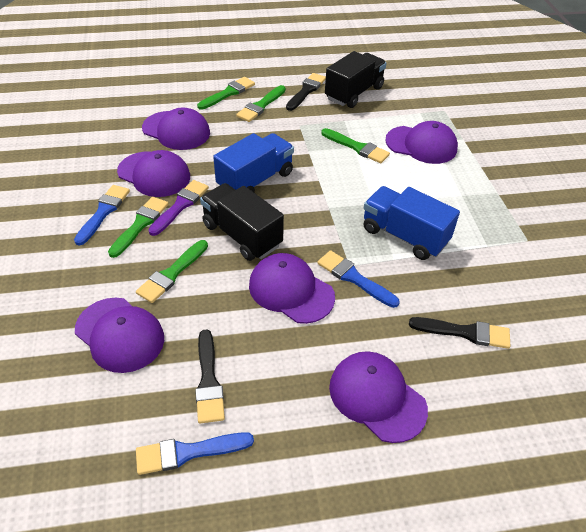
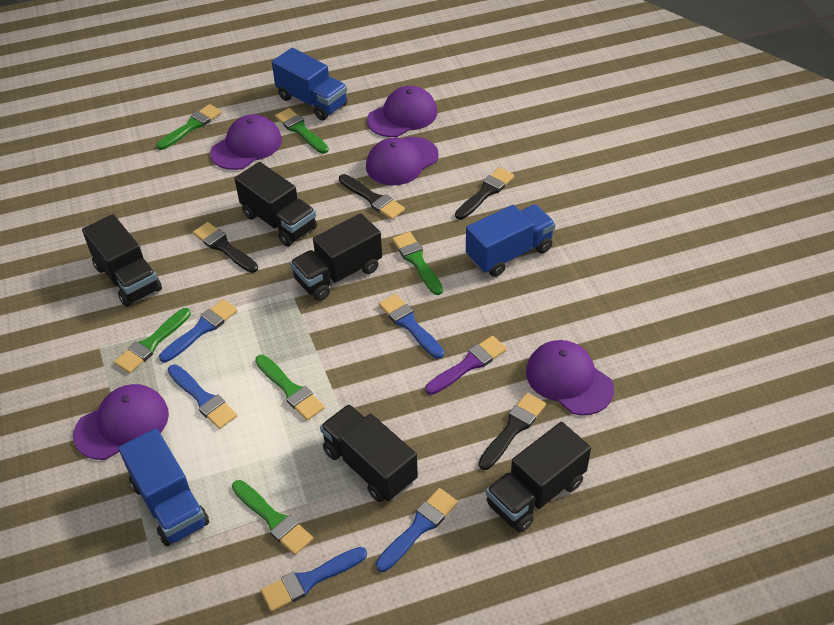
black brush: 3 -> 4
black truck: 2 -> 5
blue brush: 3 -> 5
blue truck: 2 -> 3
green brush: 5 -> 6
purple cap: 6 -> 5

